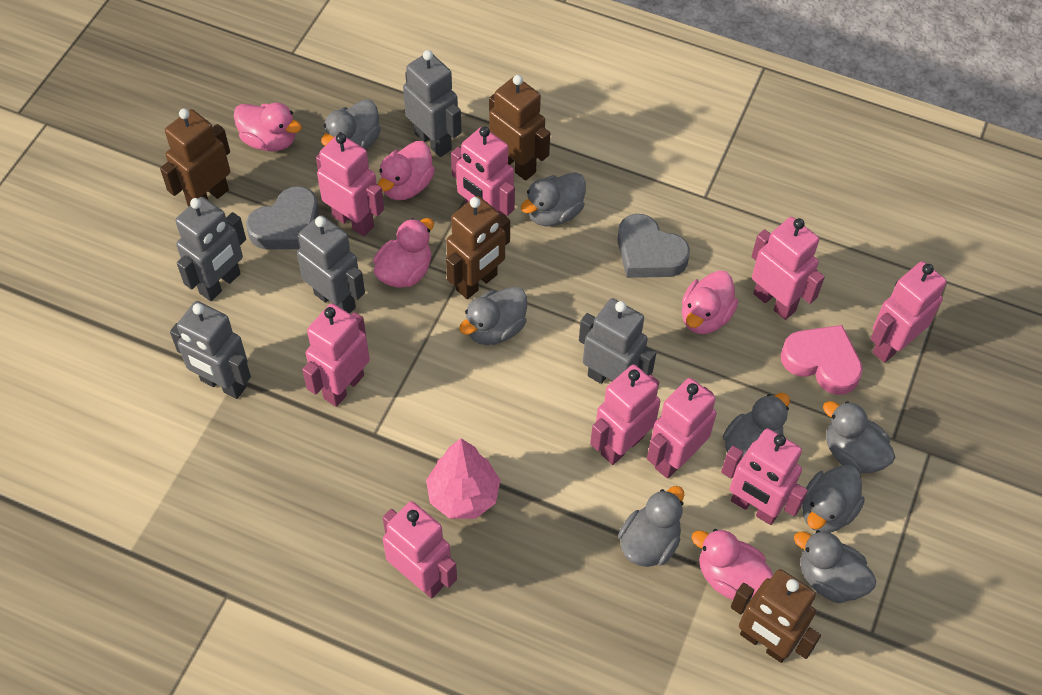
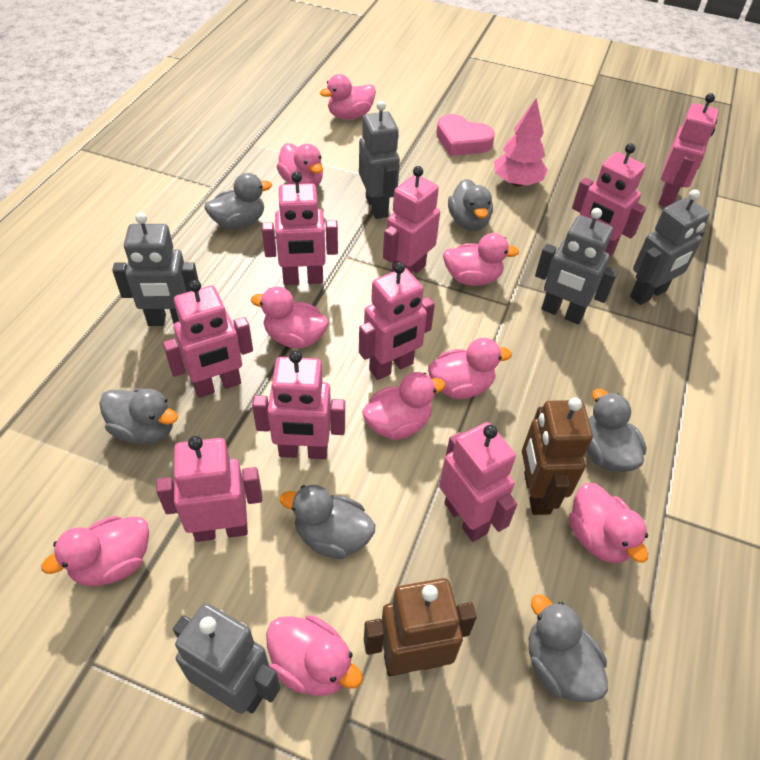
brown robot: 4 -> 2
grey duck: 8 -> 6
grey heart: 2 -> 0
pink duck: 5 -> 9

